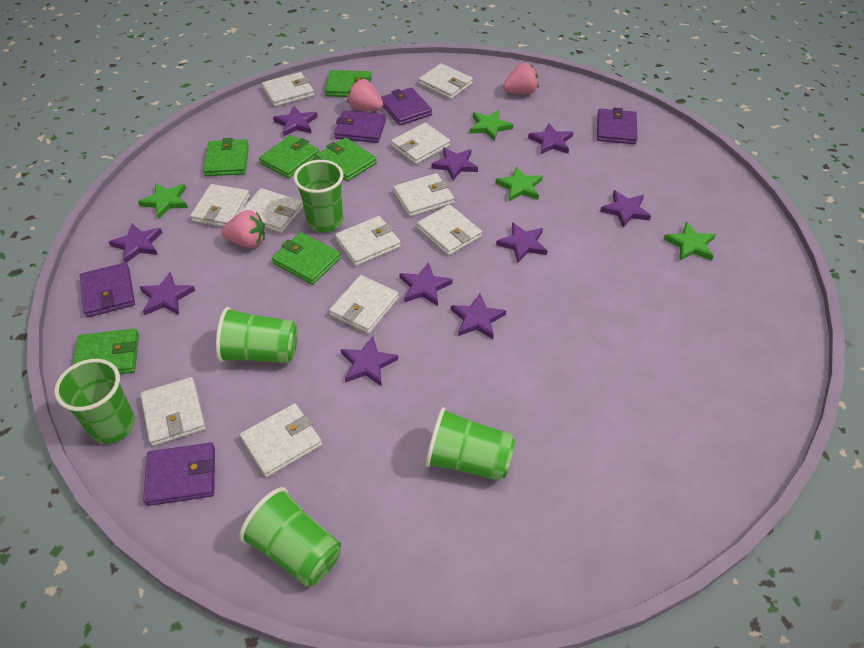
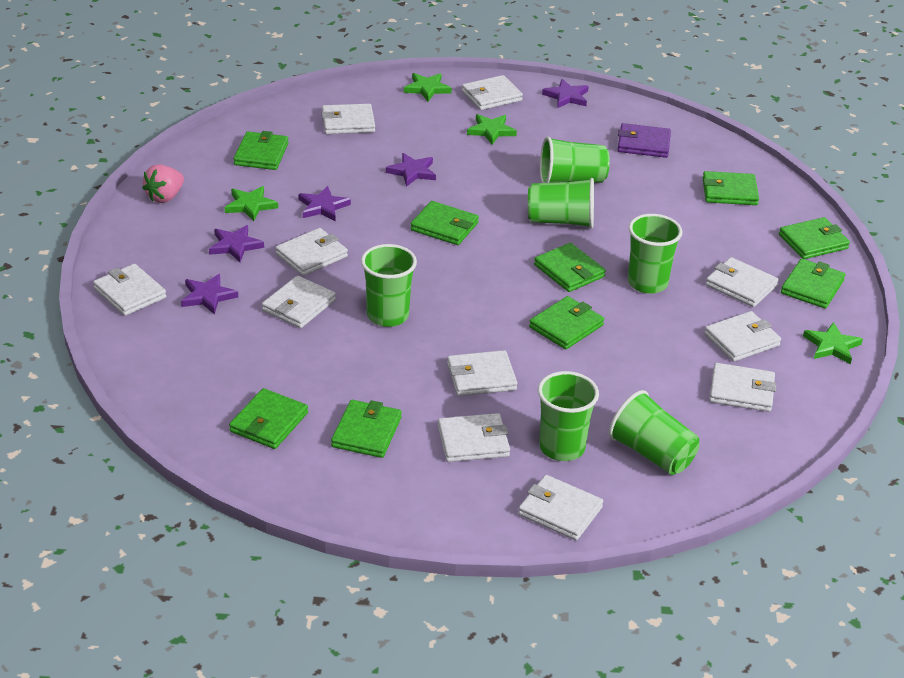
green cup: 5 -> 6
green wallet: 6 -> 9
pink strawberry: 3 -> 1
purple star: 10 -> 5
purple wallet: 5 -> 1

